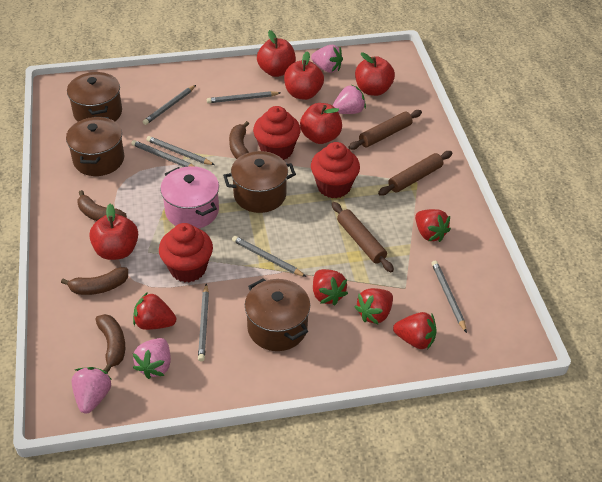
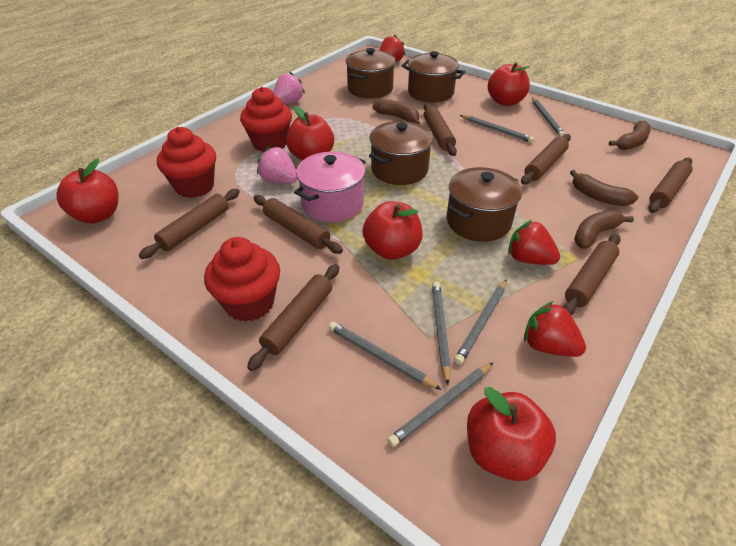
brown rolling pin: 3 -> 7
grey pencil: 7 -> 6
pink strawberry: 4 -> 2
red strawberry: 5 -> 3

